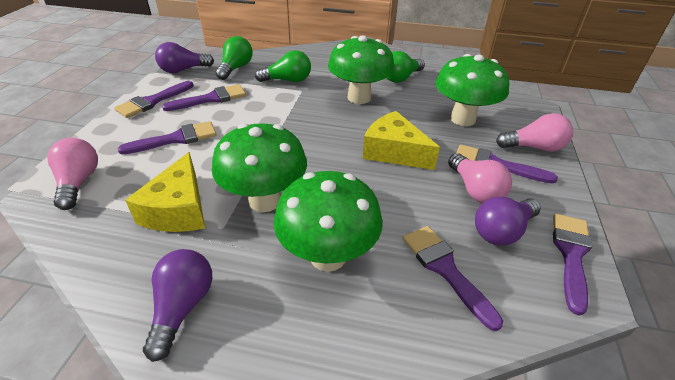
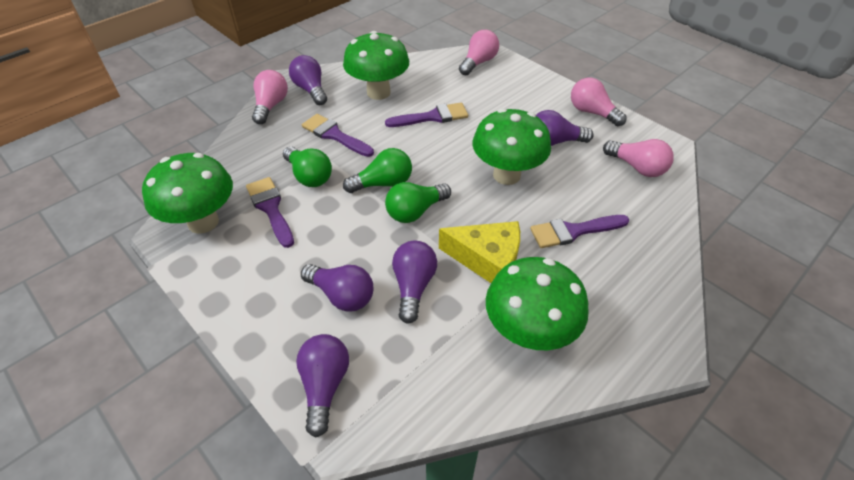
pink light bulb: 3 -> 4
purple brush: 6 -> 4
purple light bulb: 3 -> 5
yellow cheese: 2 -> 1

